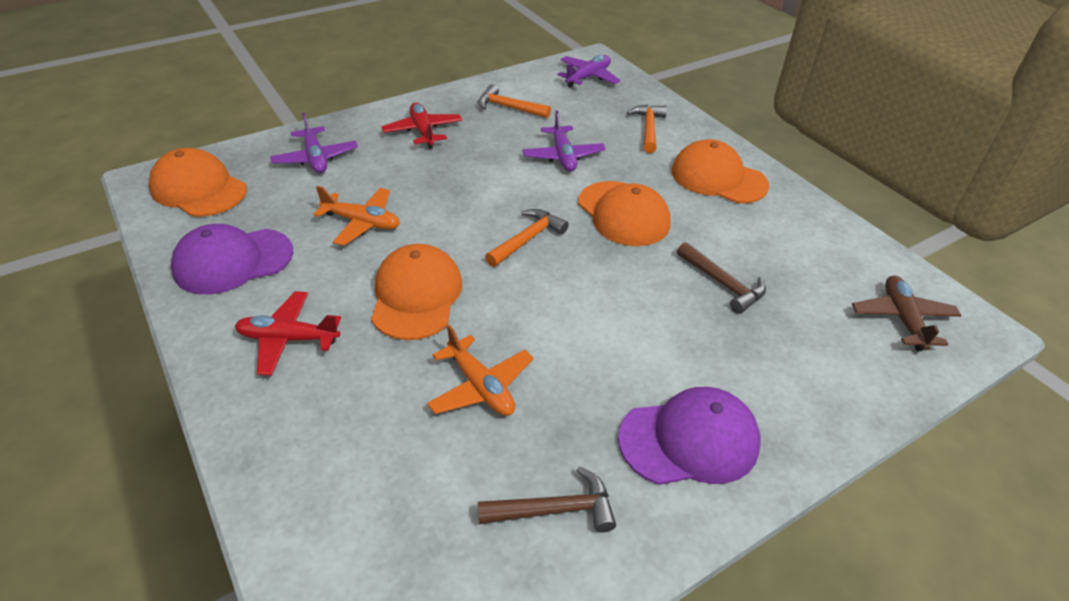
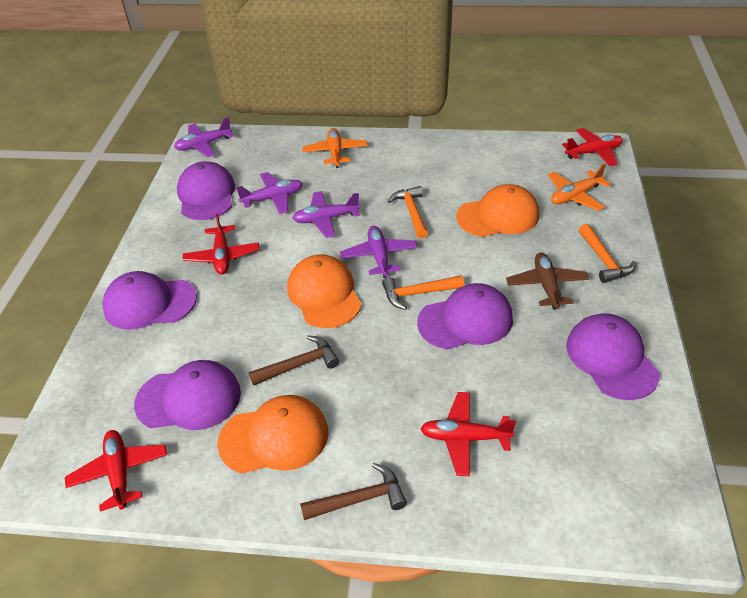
orange cap: 4 -> 3
purple cap: 2 -> 5
purple plane: 3 -> 4
red plane: 2 -> 4

